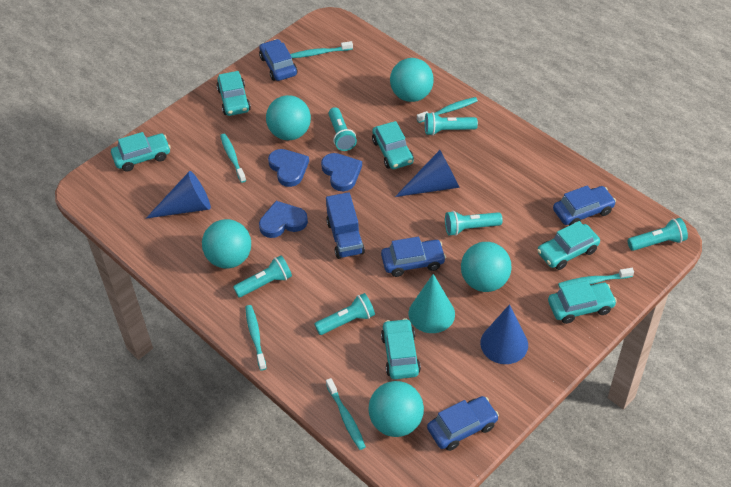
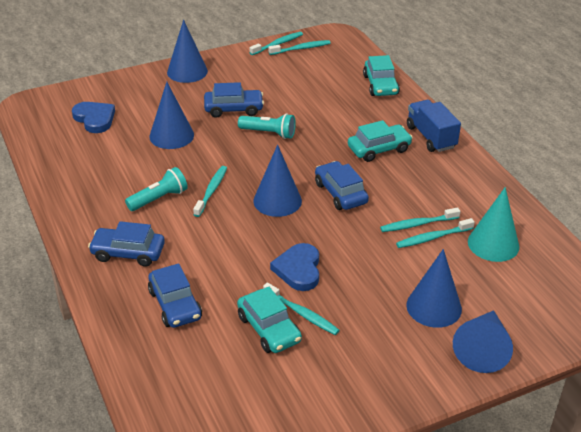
blue cone: 3 -> 5
blue heart: 3 -> 2
turquoise ball: 5 -> 0
turquoise car: 6 -> 3
turquoise flashlight: 6 -> 2

